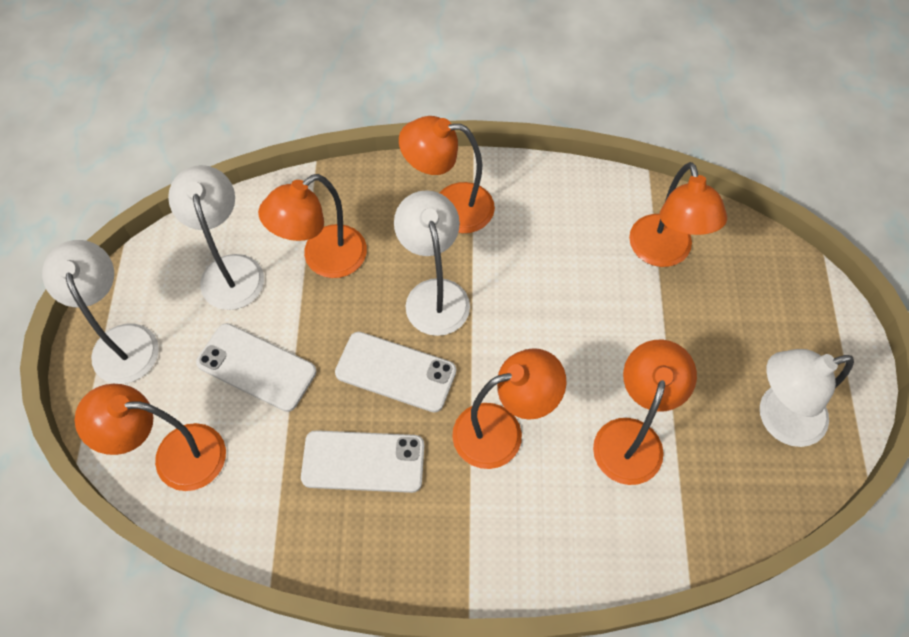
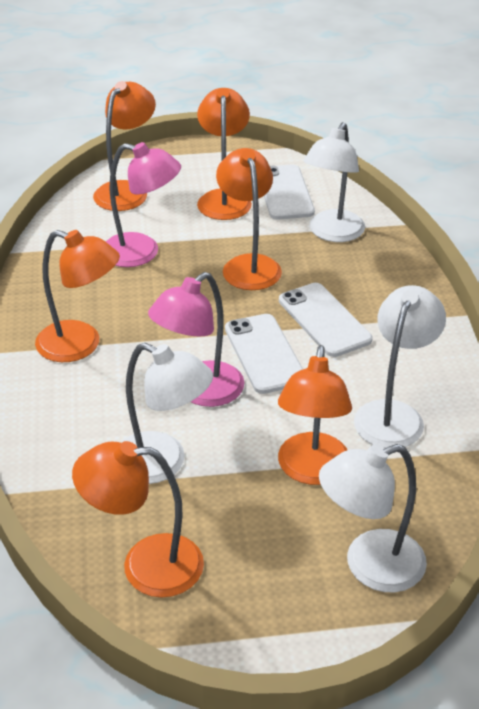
pink lamp: 0 -> 2

